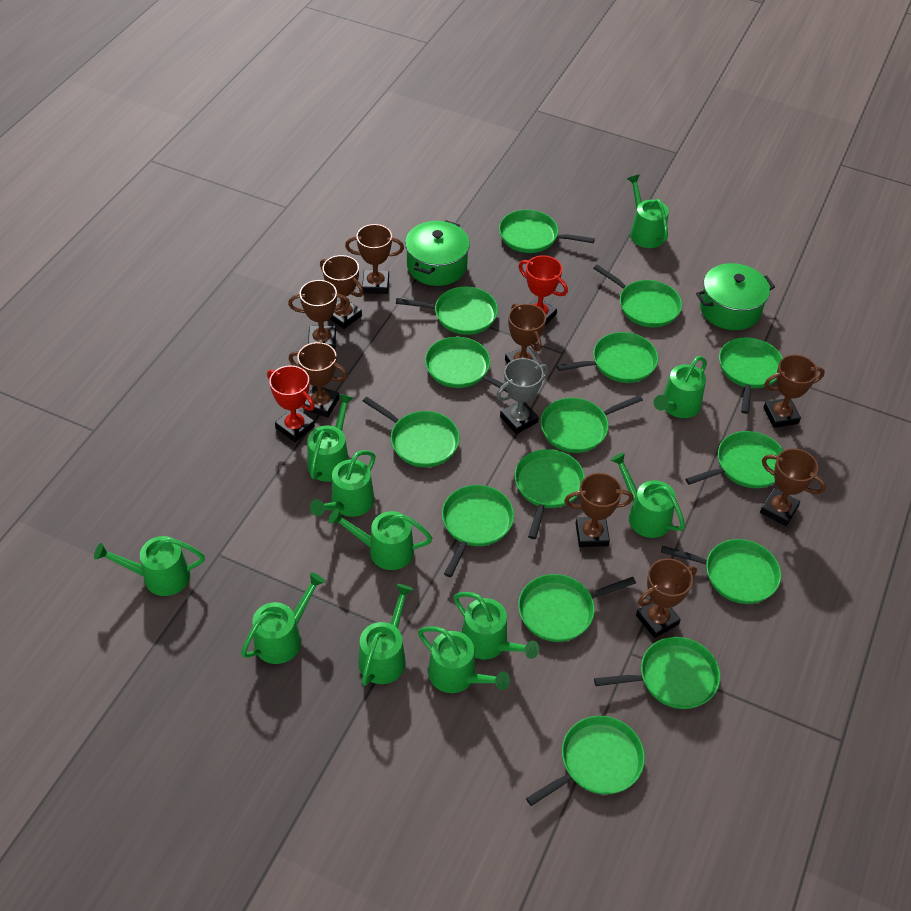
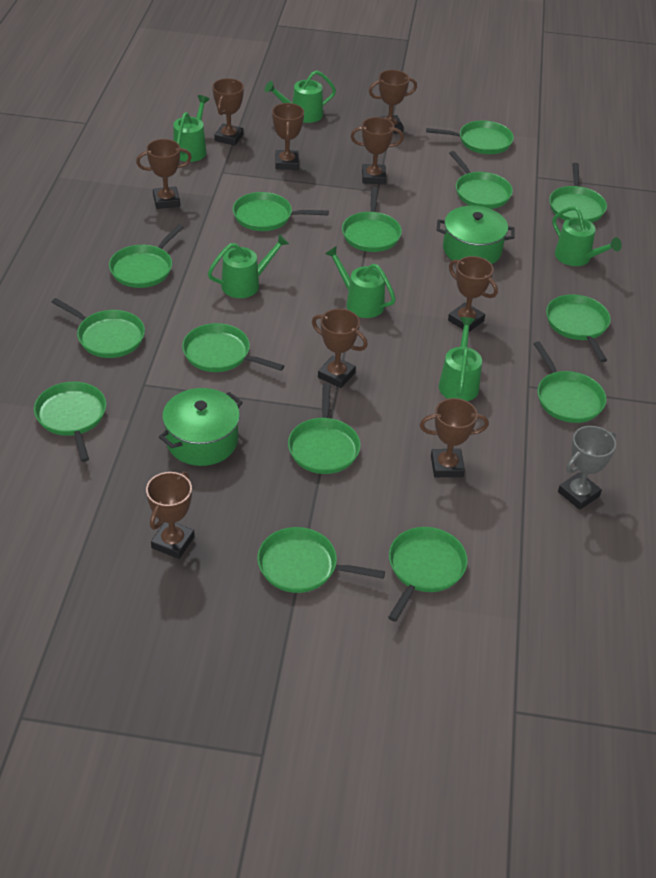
green pan: 15 -> 14
green watering can: 11 -> 6
red trophy: 2 -> 0

